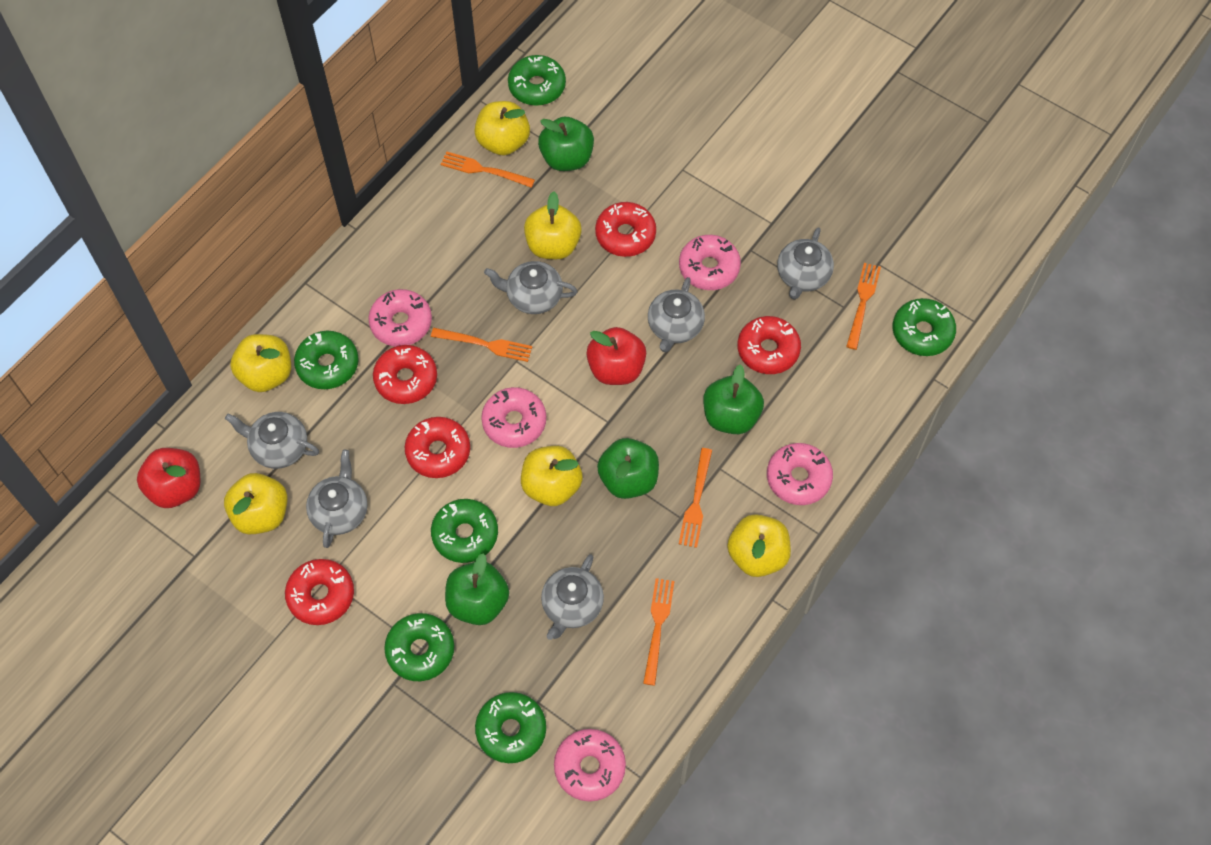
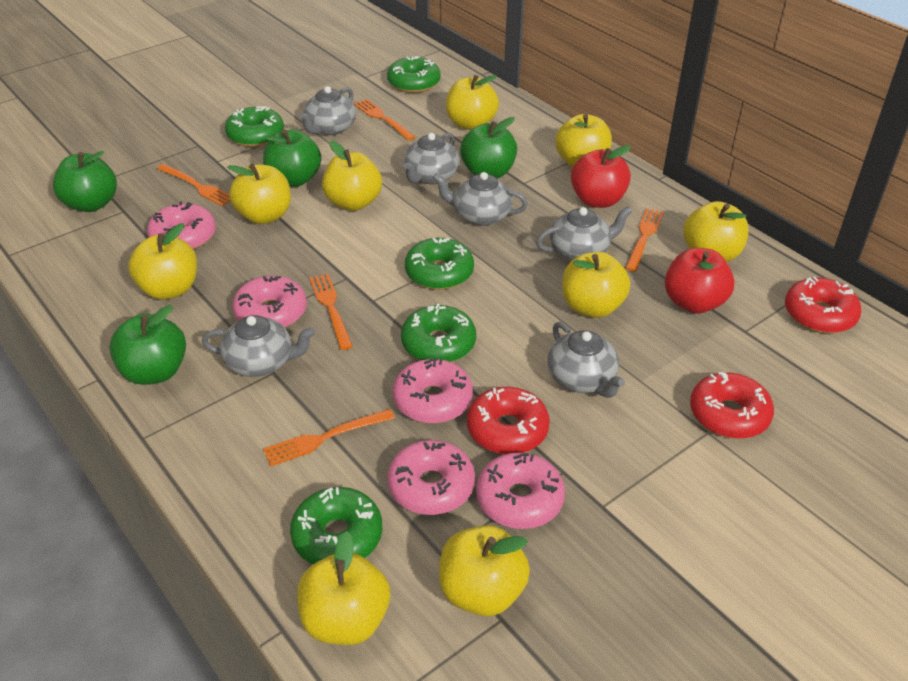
green donut: 6 -> 5
red donut: 5 -> 3
yellow apple: 6 -> 9

